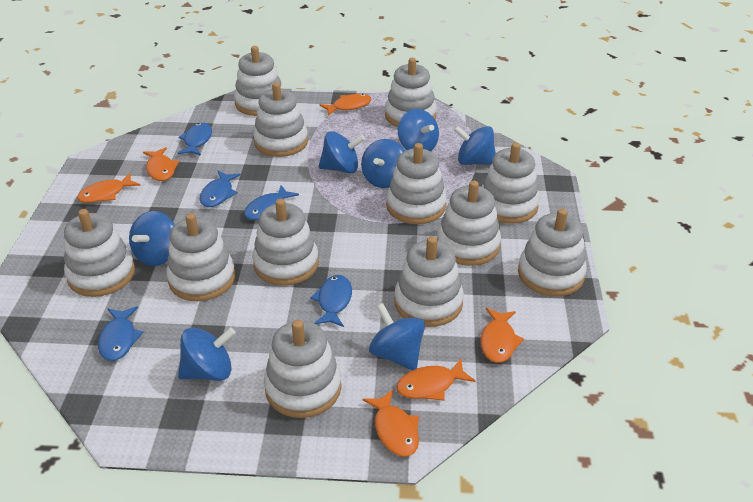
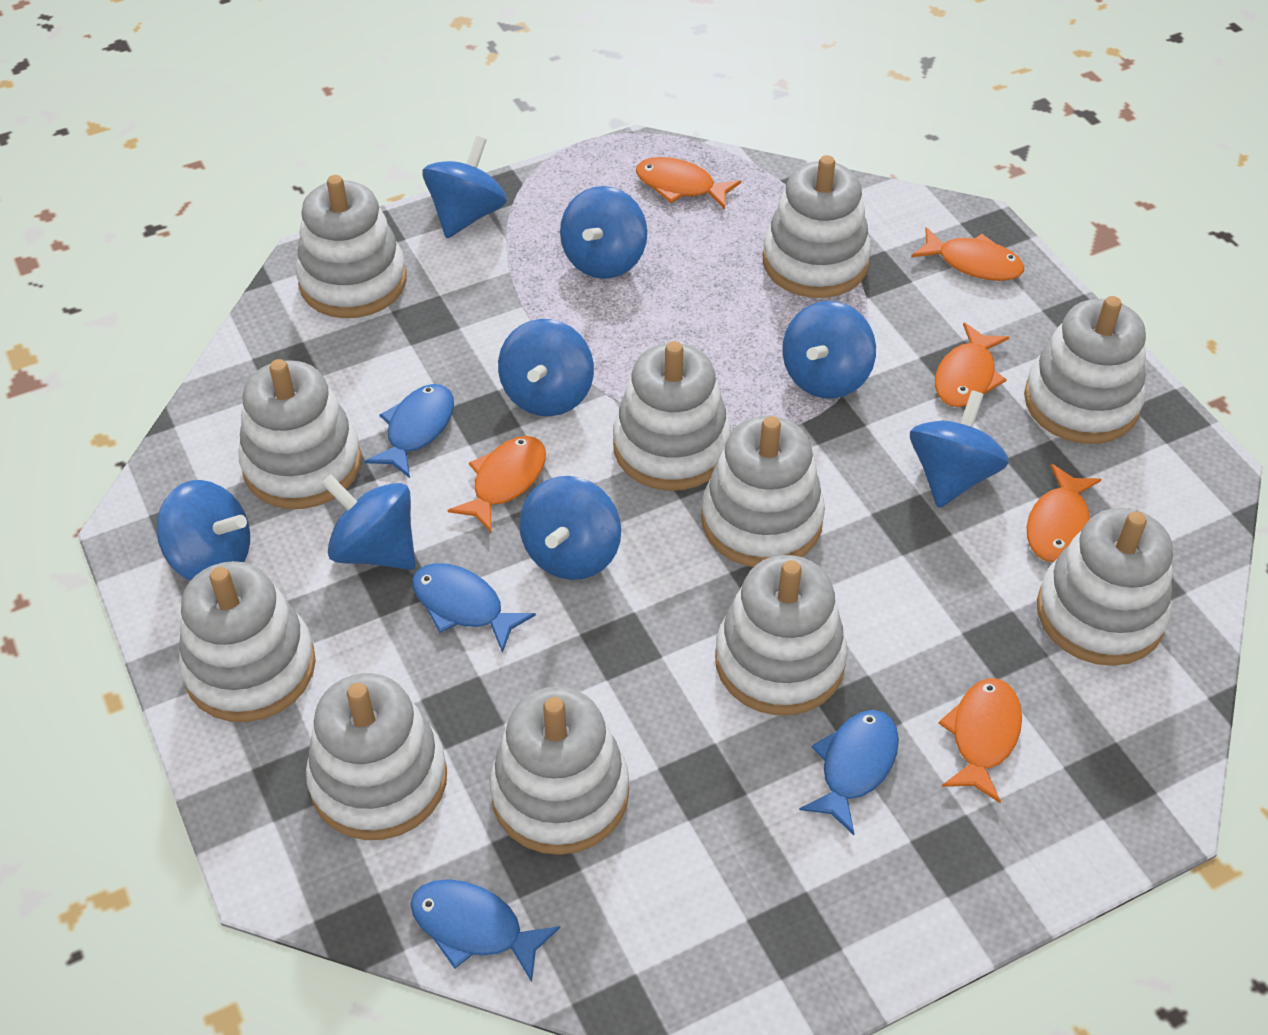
blue fish: 5 -> 4
blue spinning top: 7 -> 8
white stacking toy: 12 -> 11

